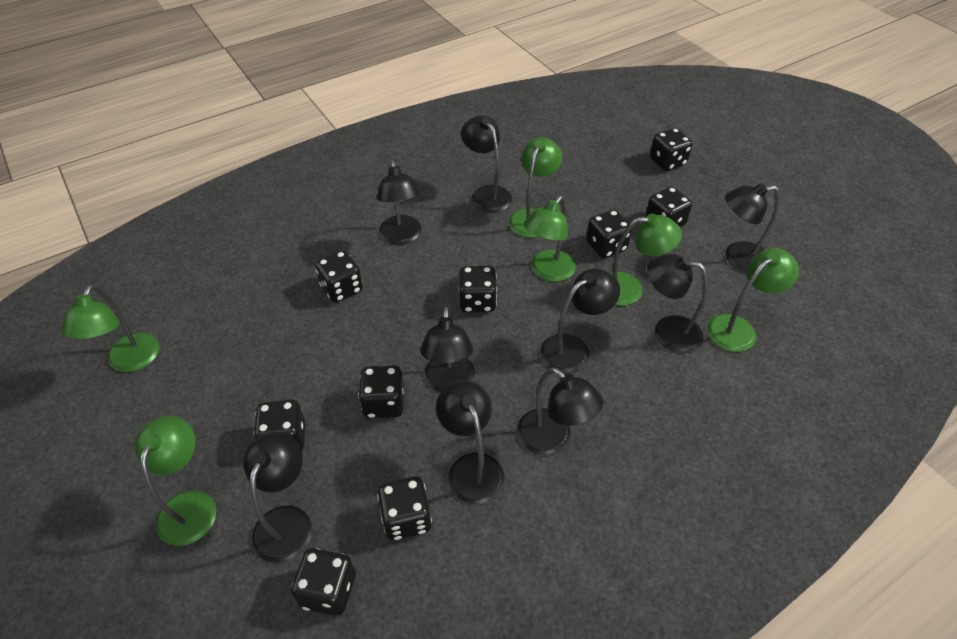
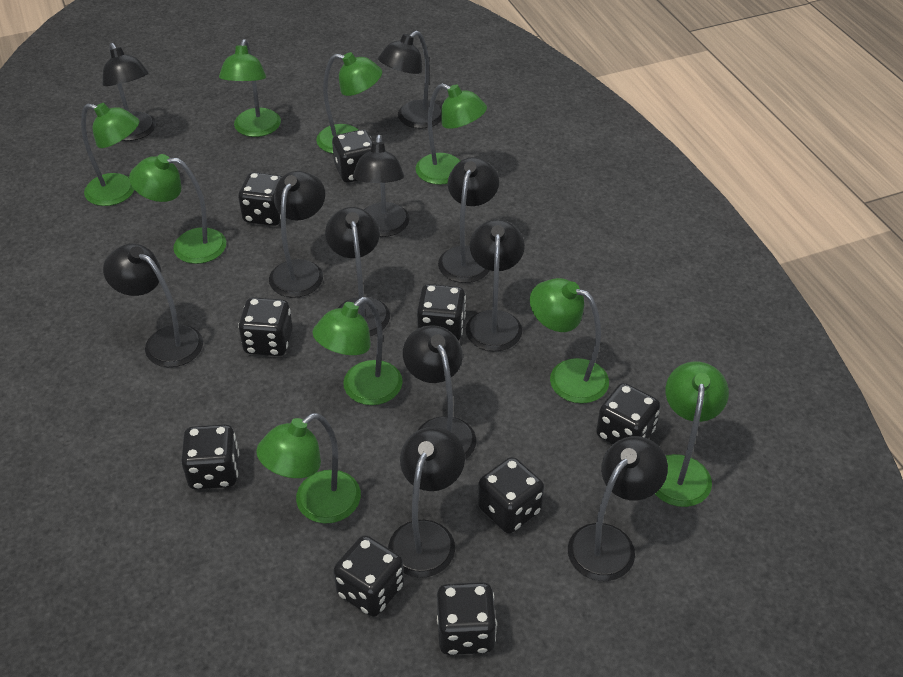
black lamp: 9 -> 11
green lamp: 6 -> 9

